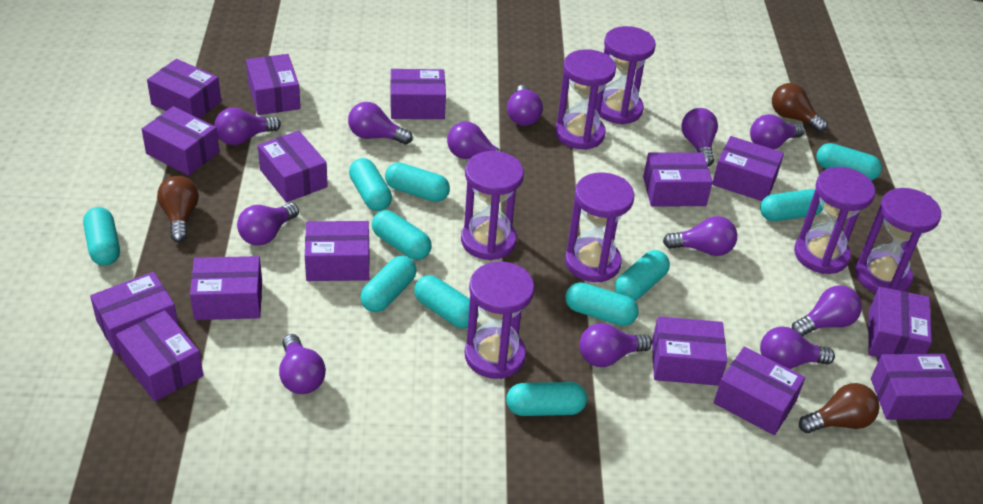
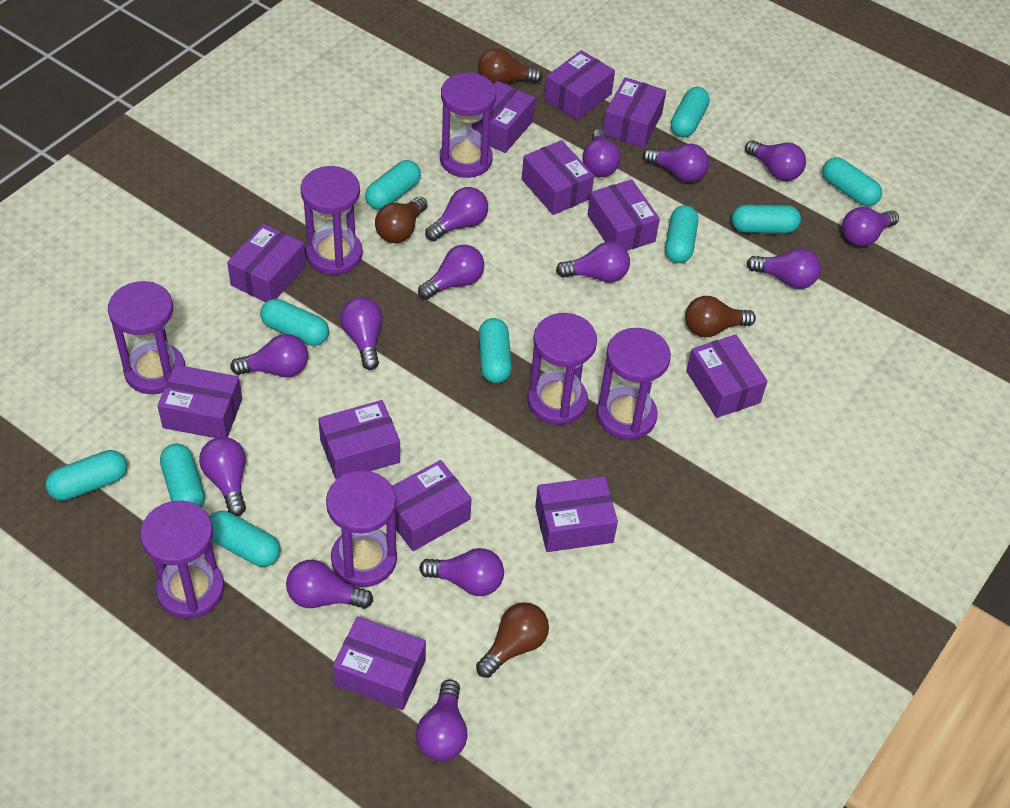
brown light bulb: 3 -> 4
purple box: 15 -> 12
purple light bulb: 12 -> 14
turquoise capsule: 11 -> 10

